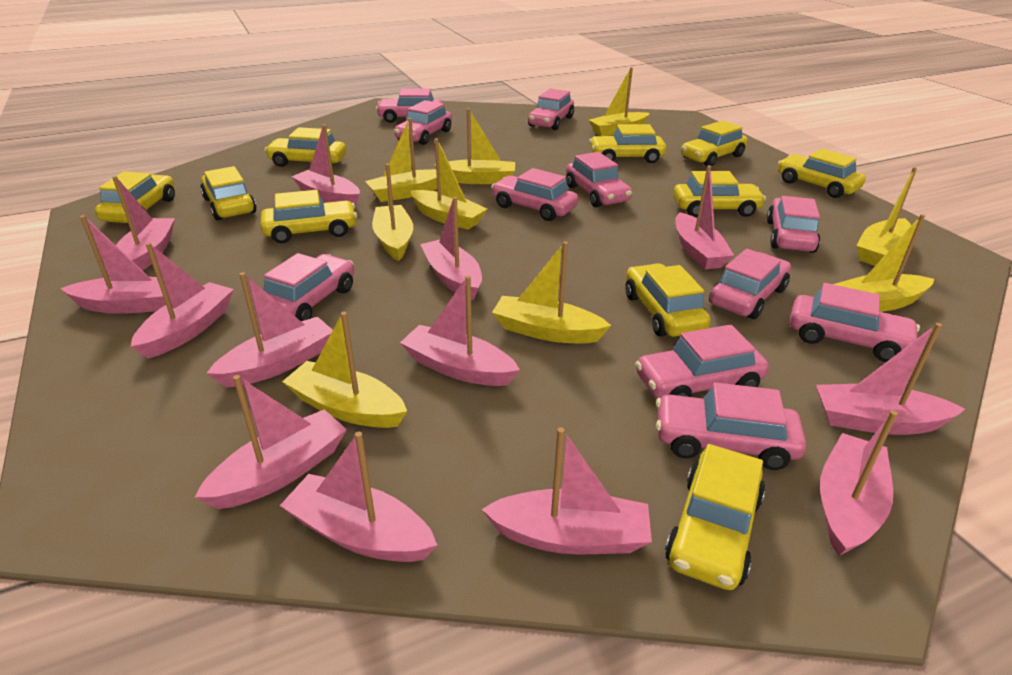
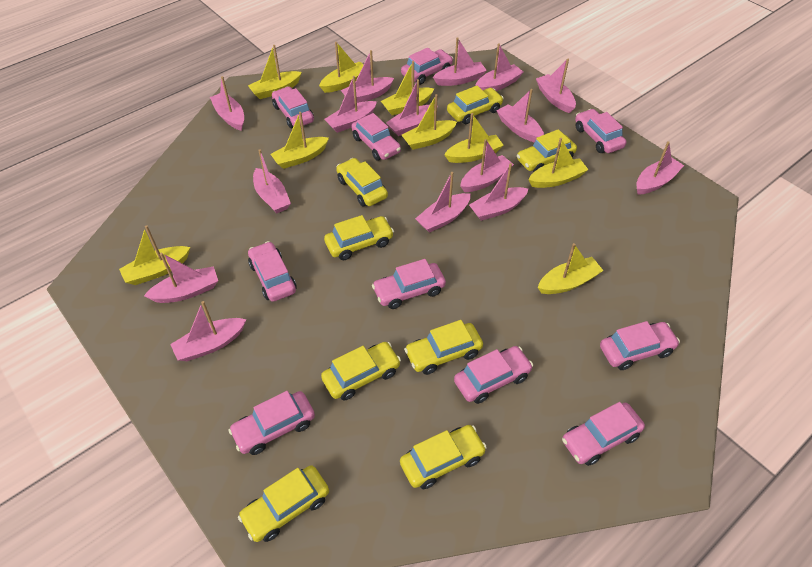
pink boat: 13 -> 15
pink car: 11 -> 10
yellow car: 10 -> 8

